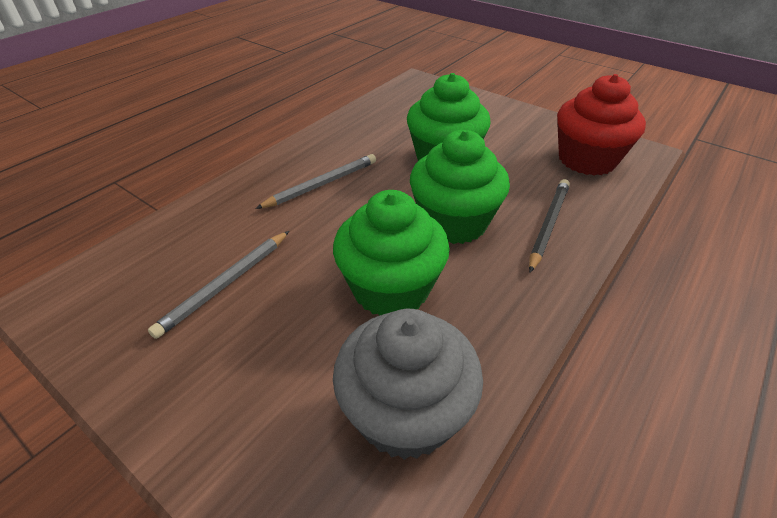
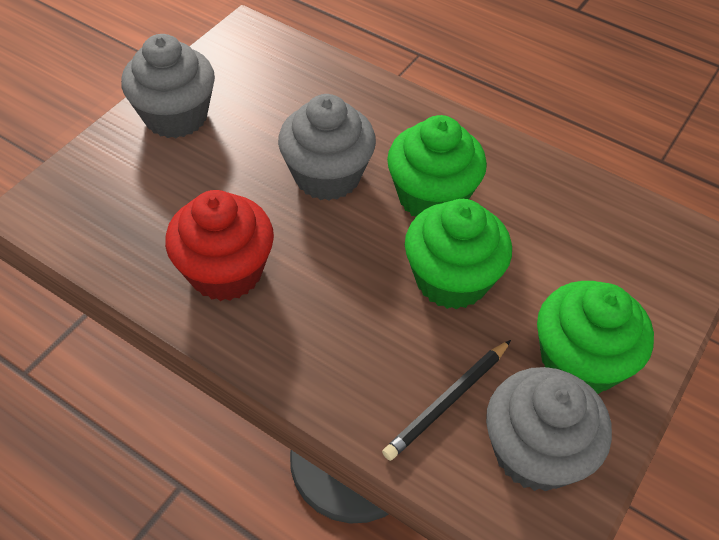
grey cupcake: 1 -> 3
grey pencil: 2 -> 0

